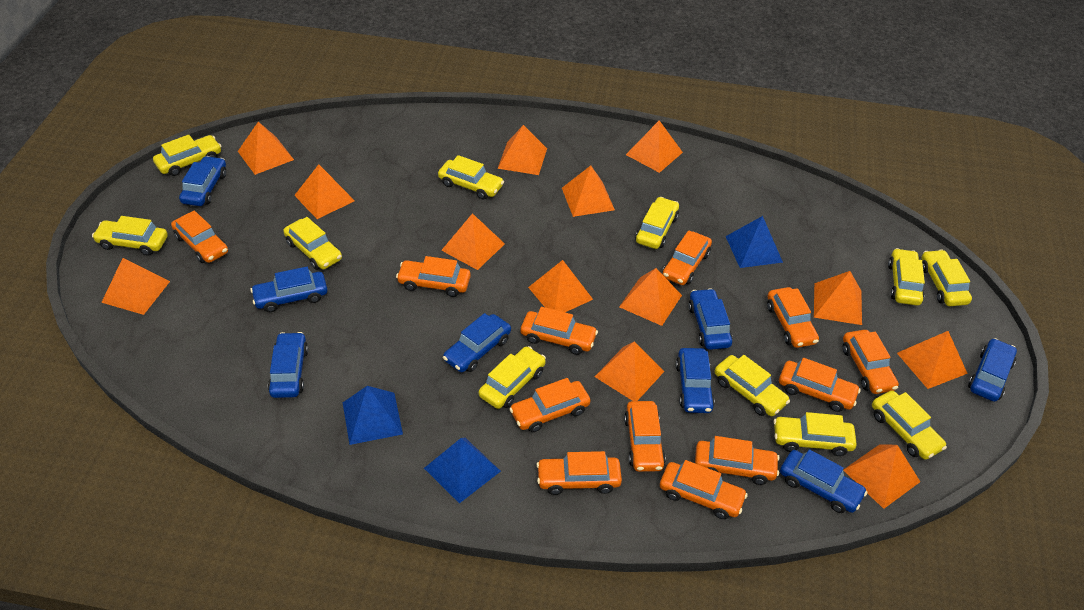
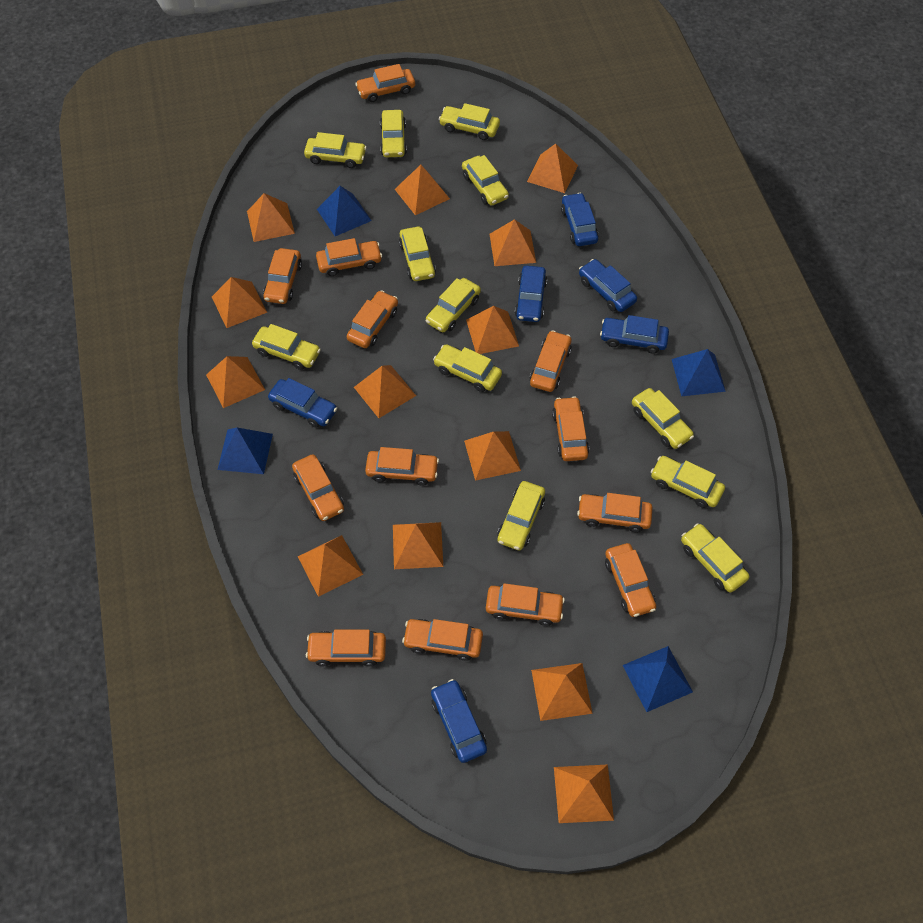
blue car: 8 -> 6
blue pyramid: 3 -> 4
orange car: 12 -> 13
yellow car: 11 -> 12

